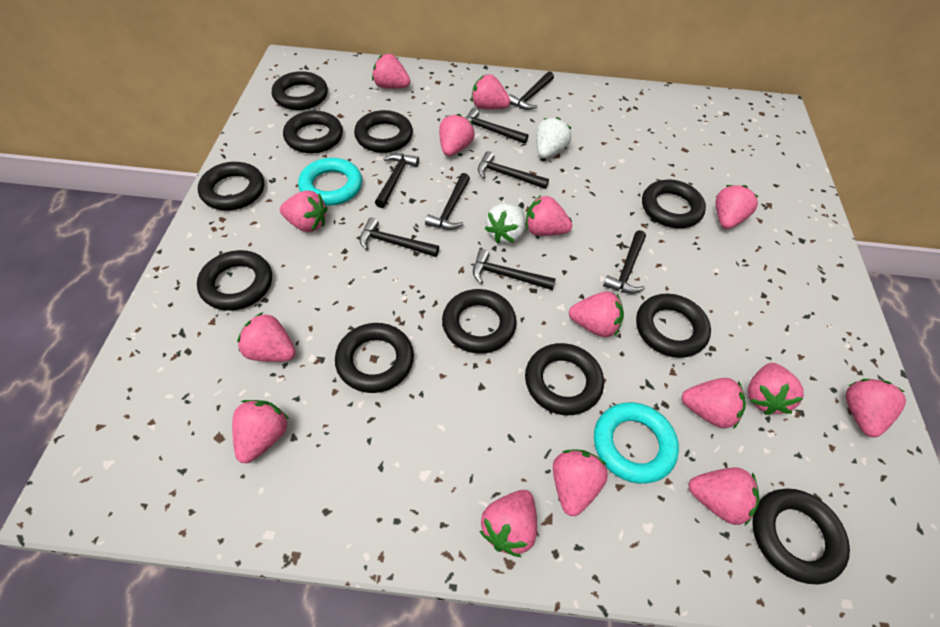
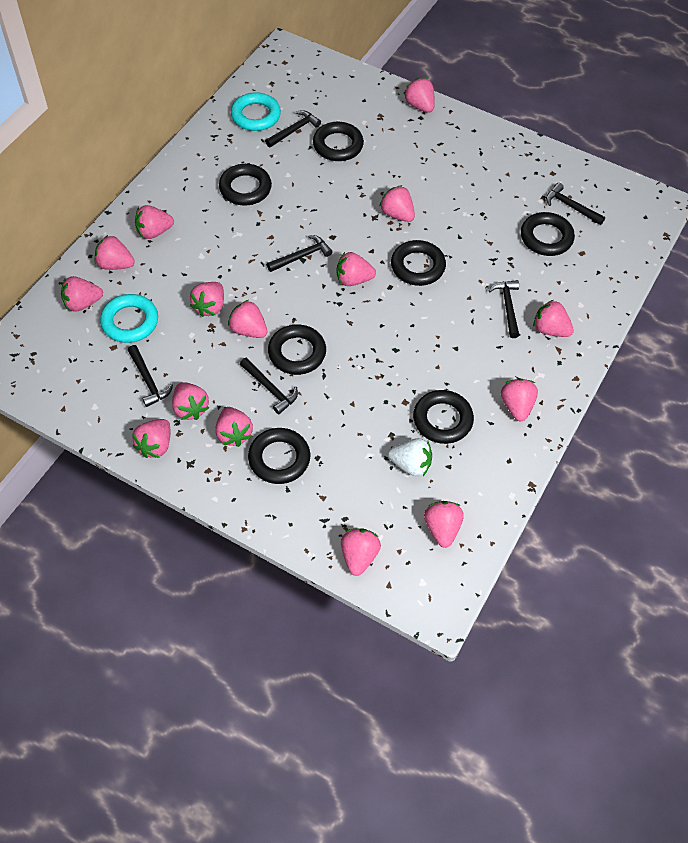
black hammer: 8 -> 6
black ring: 11 -> 7
white strawberry: 2 -> 1

